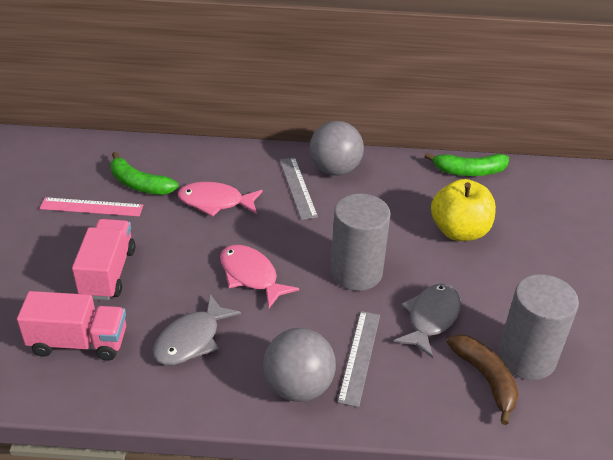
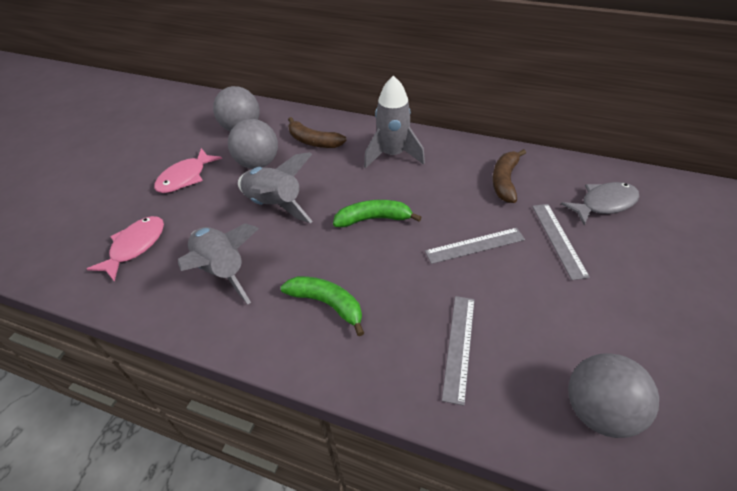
brown banana: 1 -> 2
grey ball: 2 -> 3
grey cylinder: 2 -> 0
grey fish: 2 -> 1
grey rocket: 0 -> 3
grey ruler: 2 -> 3
pink ruler: 1 -> 0
pink truck: 2 -> 0
yellow apple: 1 -> 0

